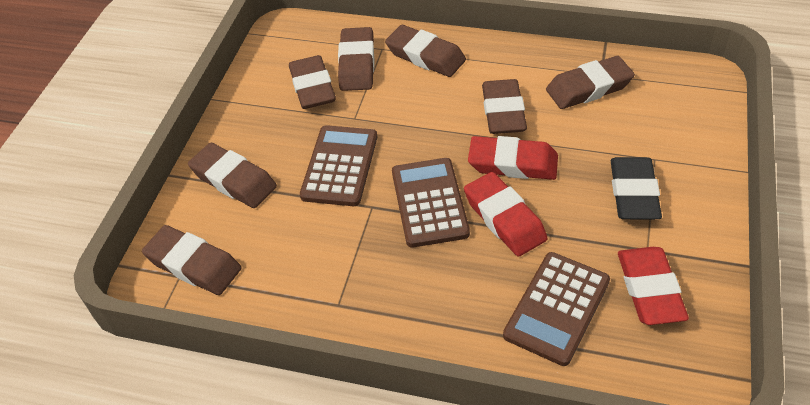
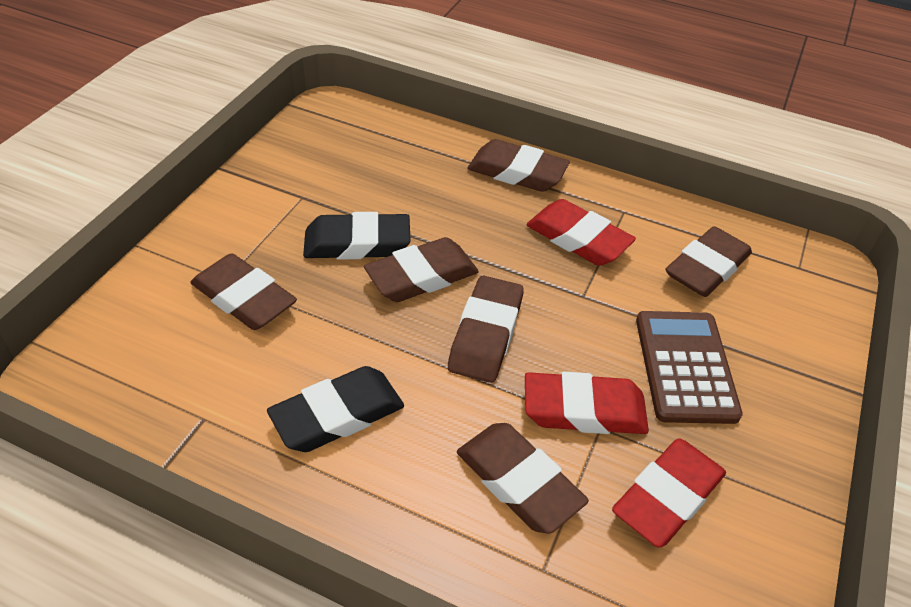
black eraser: 1 -> 2
brown calculator: 3 -> 1
brown eraser: 7 -> 6

